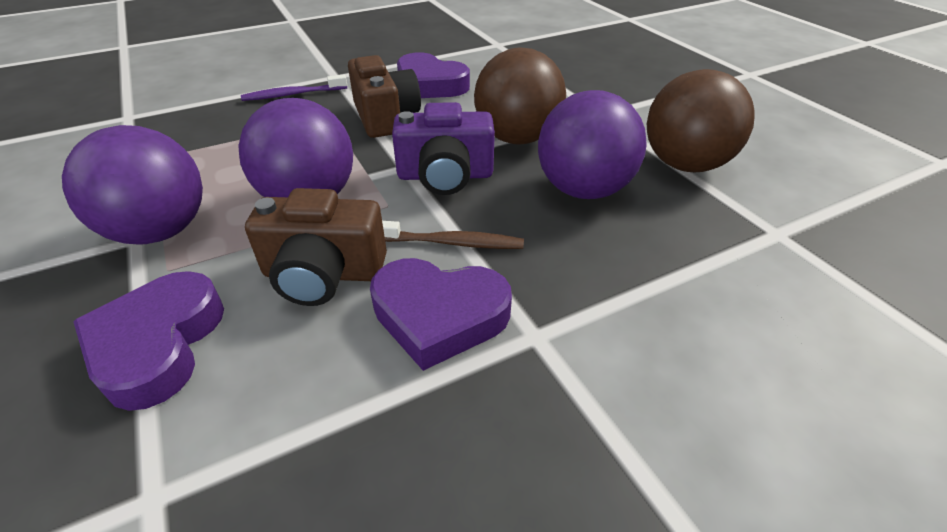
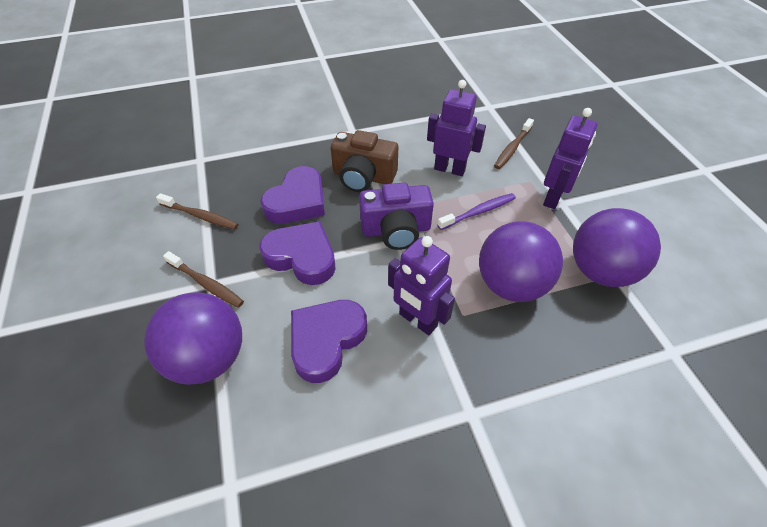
brown ball: 2 -> 0
brown camera: 2 -> 1
brown toothbrush: 1 -> 3
purple robot: 0 -> 3

